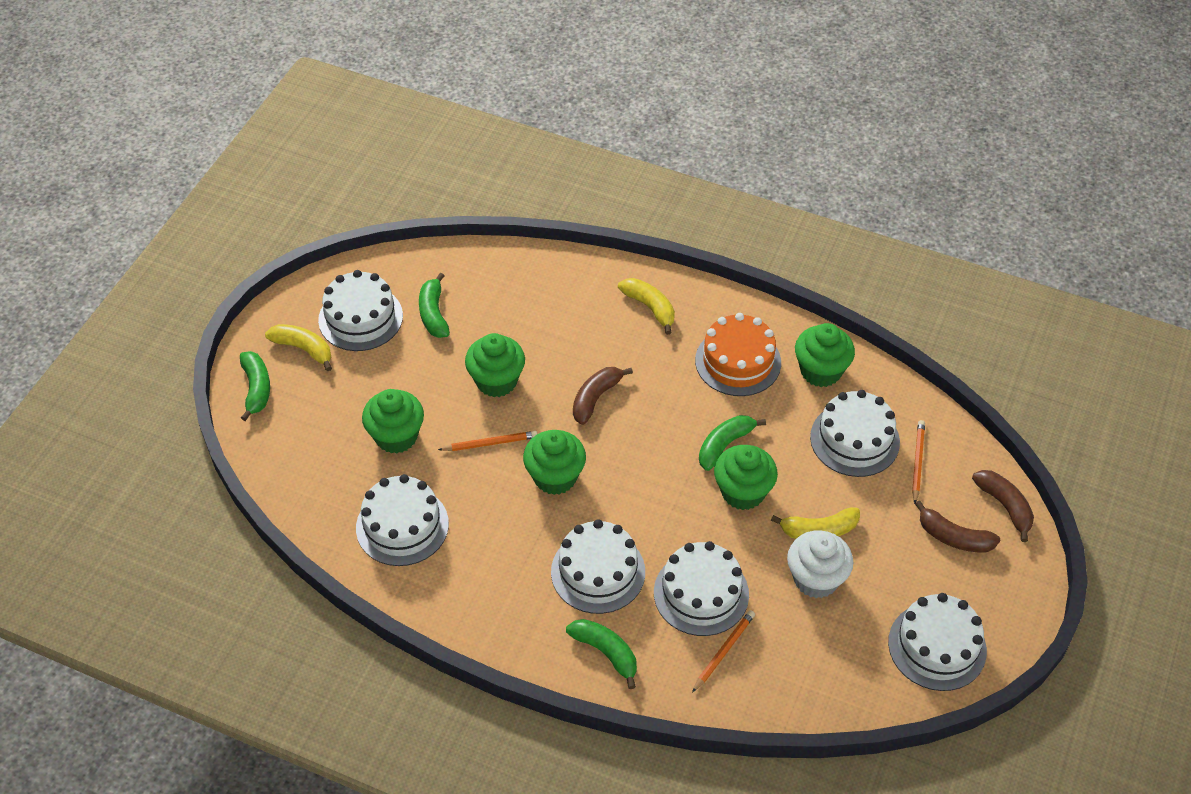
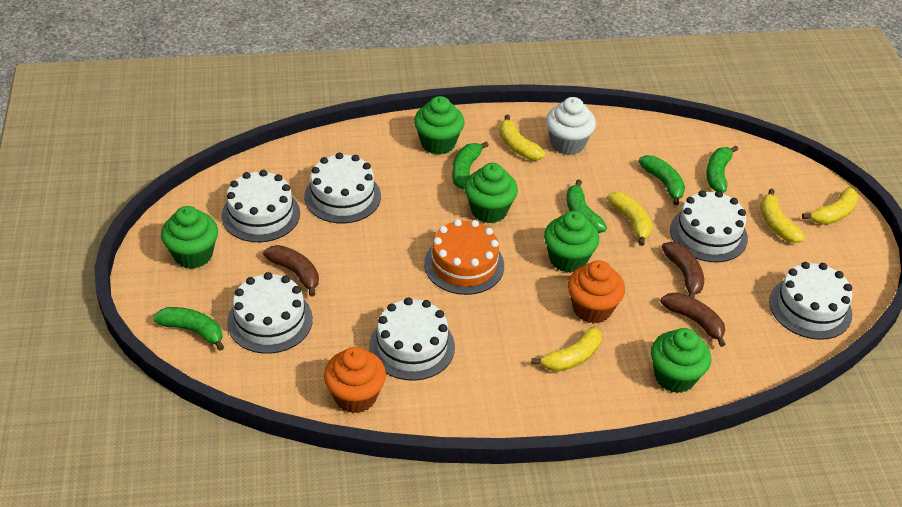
green banana: 4 -> 5
orange cupcake: 0 -> 2
orange pencil: 3 -> 0
yellow banana: 3 -> 5

